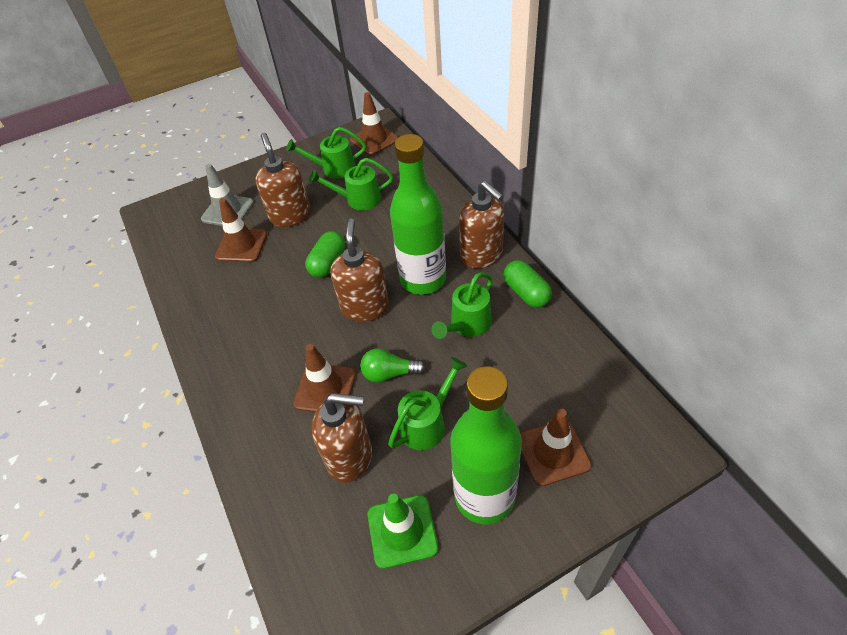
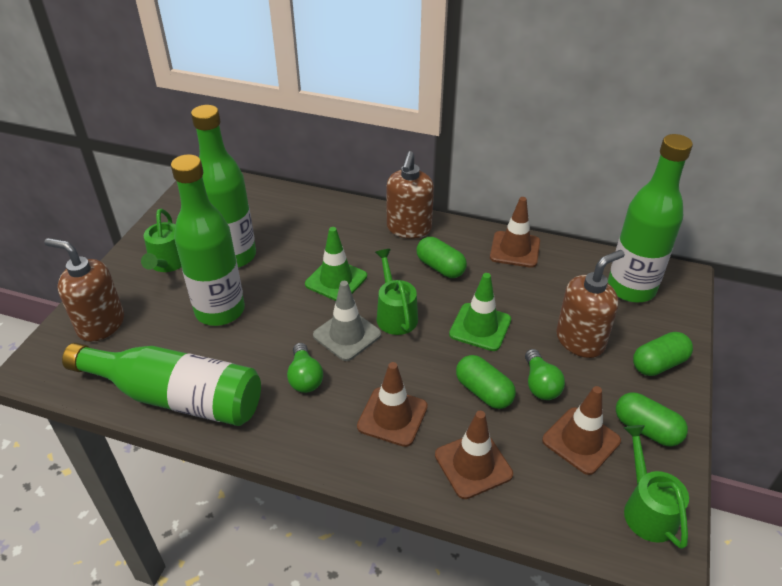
brown soap dispenser: 4 -> 3
green bottle: 2 -> 4
green capsule: 2 -> 4
green light bulb: 1 -> 2
green traffic cone: 1 -> 2
green watering can: 4 -> 3

